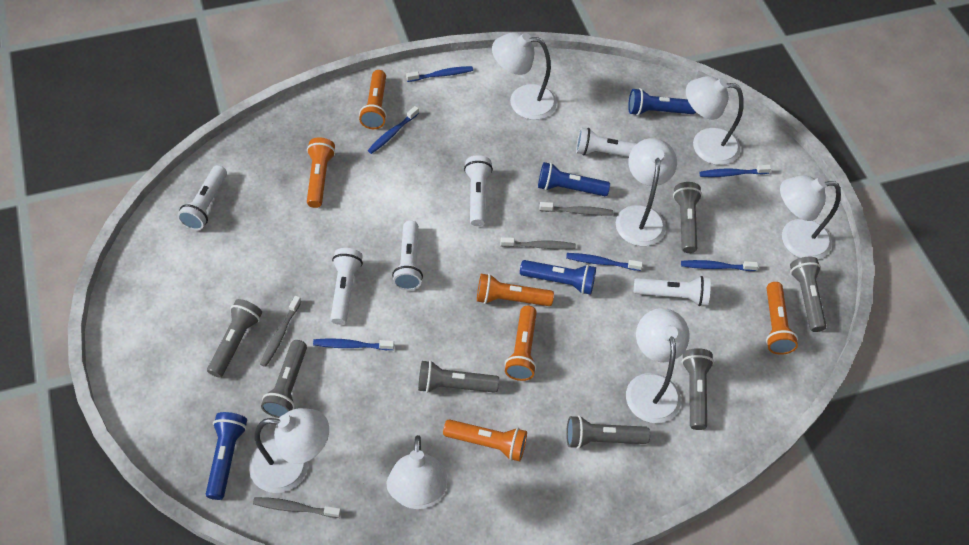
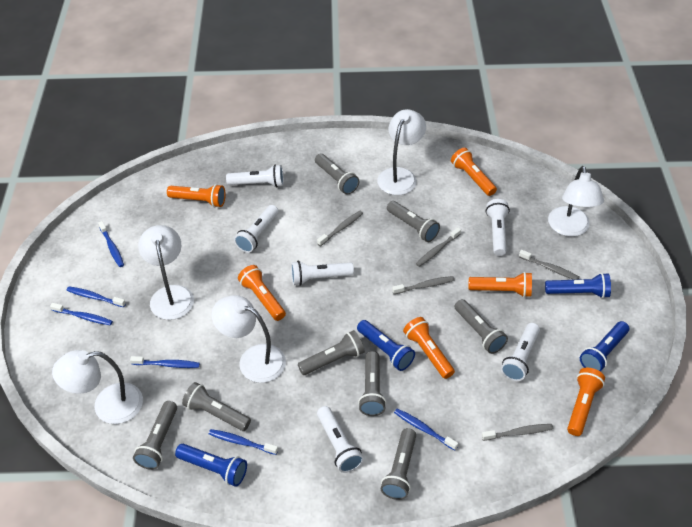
grey flashlight: 7 -> 8
grey toothbrush: 4 -> 5
white lamp: 7 -> 5

